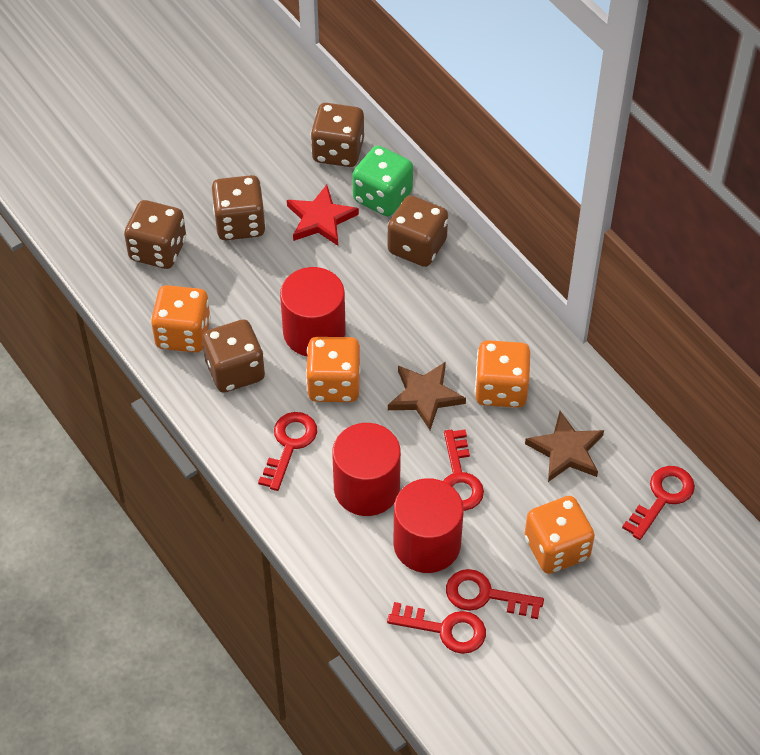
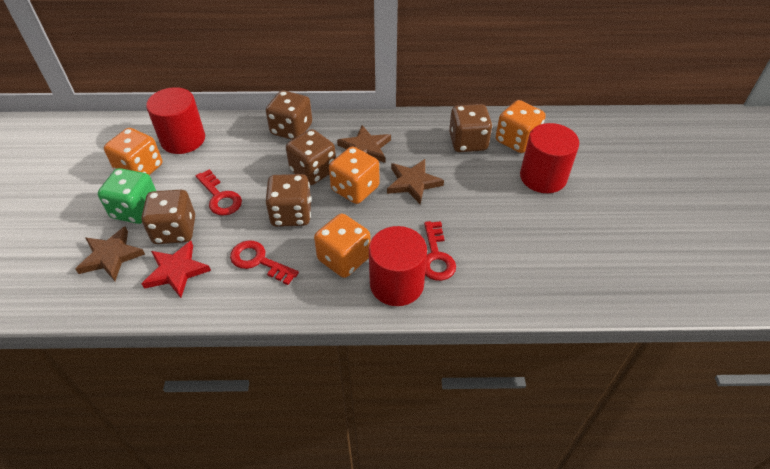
brown star: 2 -> 3
red key: 5 -> 3

